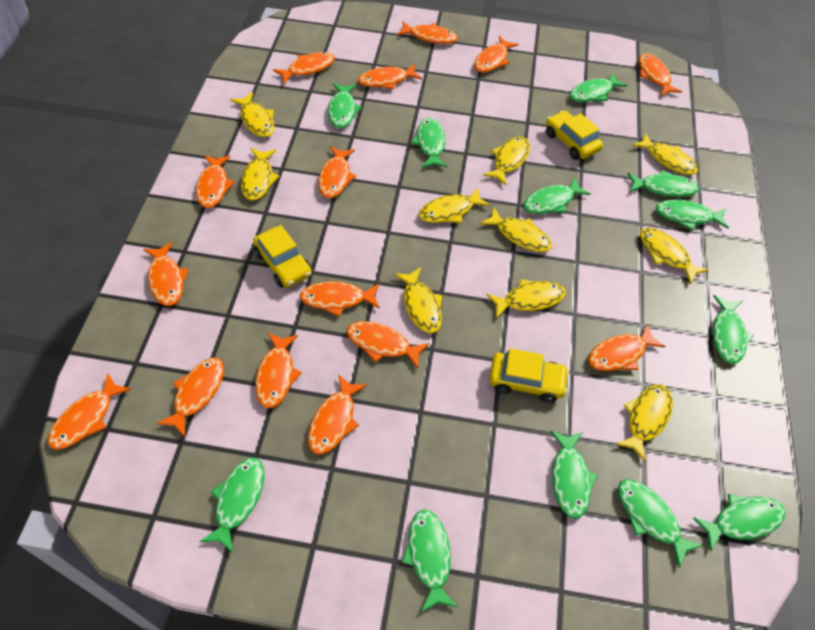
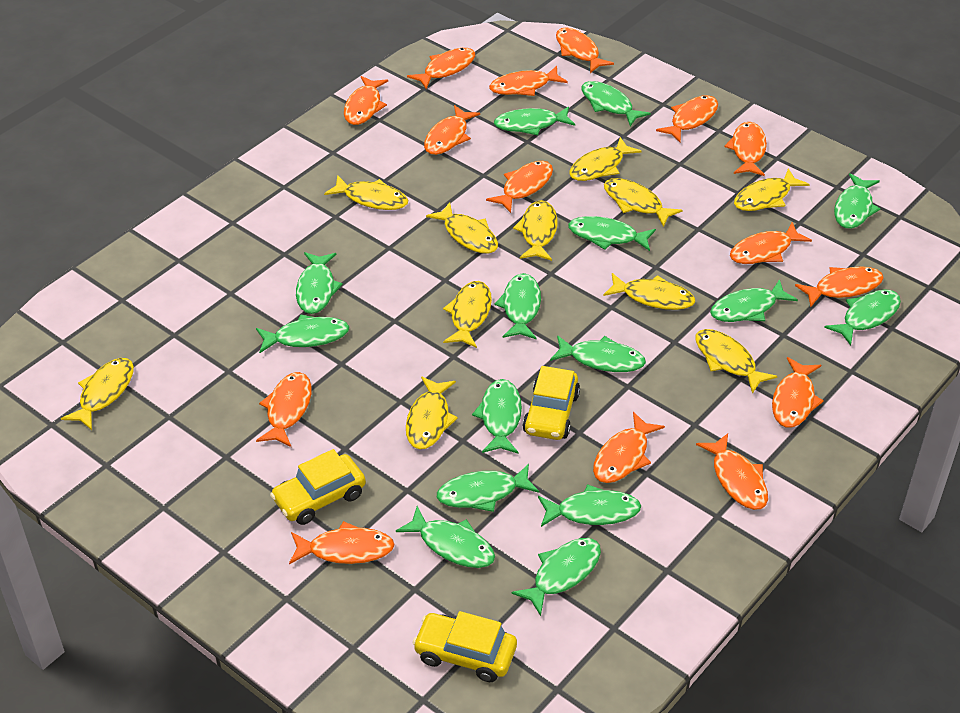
green fish: 12 -> 15
yellow fish: 10 -> 11

